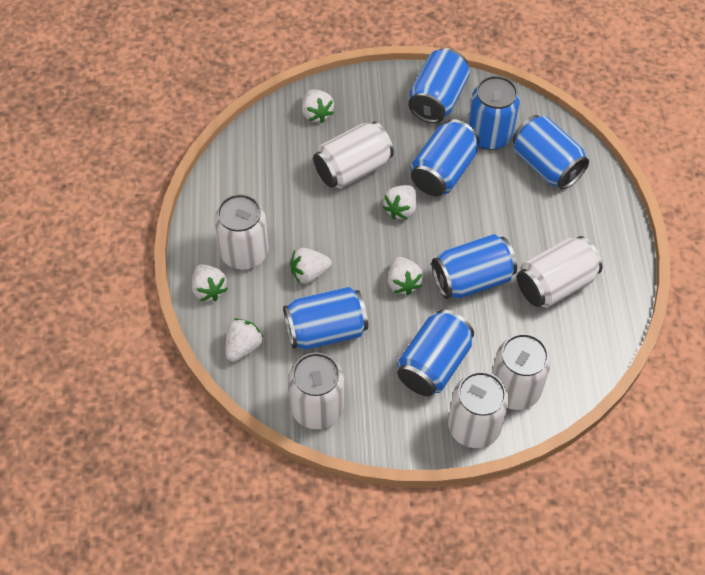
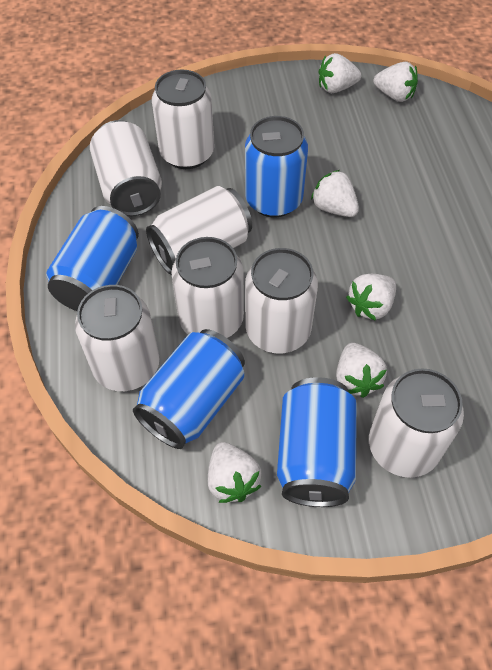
blue can: 7 -> 4
white can: 6 -> 7

